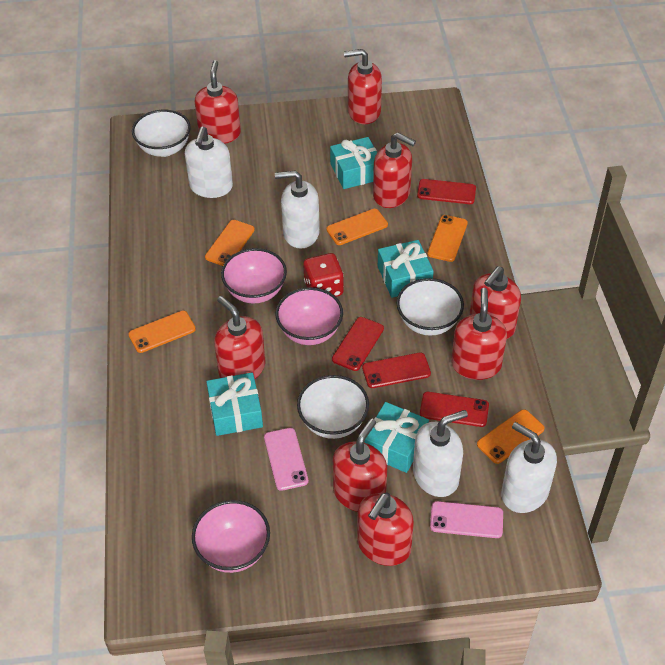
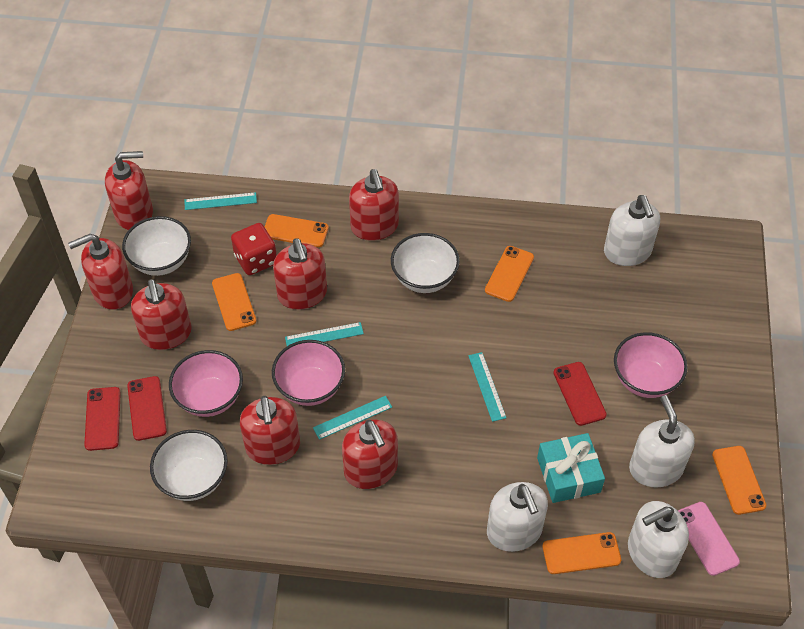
pink phone: 2 -> 1
red phone: 4 -> 3
red soap dispenser: 8 -> 7
turquoise gift: 4 -> 1
turquoise ruler: 0 -> 4

